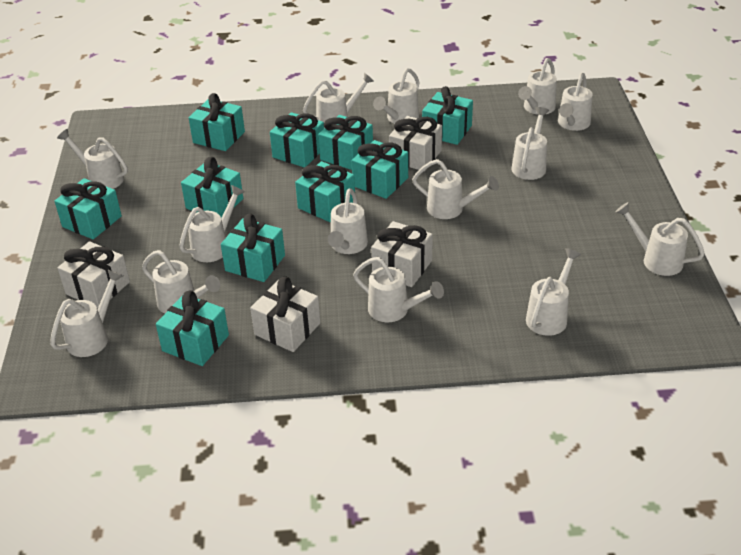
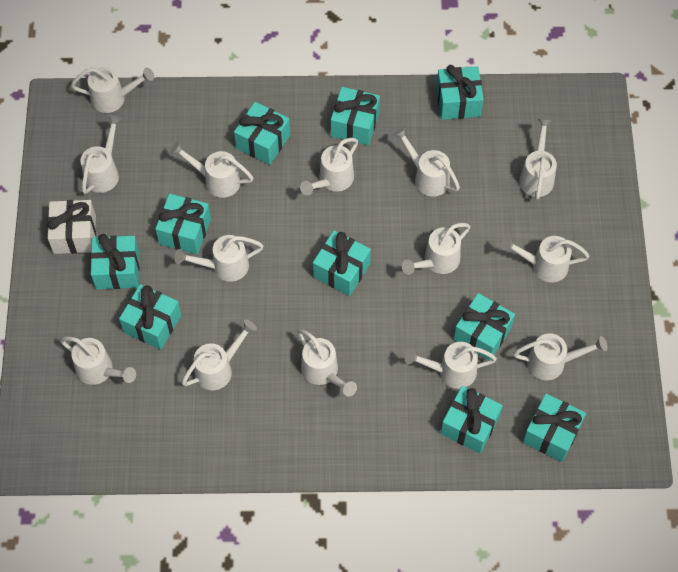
white gift: 4 -> 1

